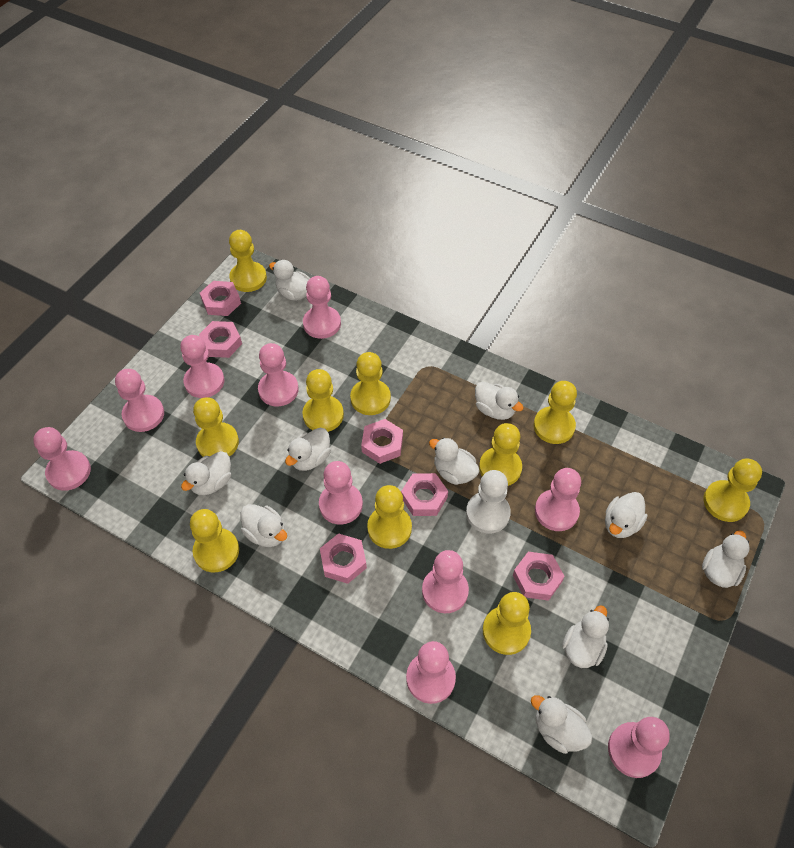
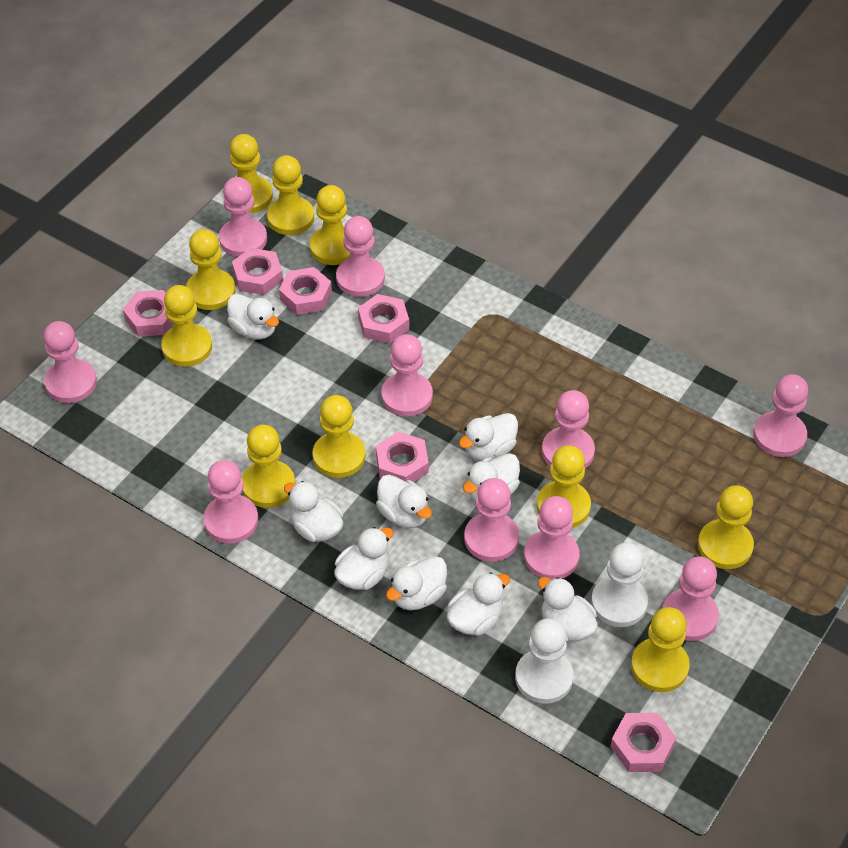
white duck: 10 -> 9
white pawn: 1 -> 2

